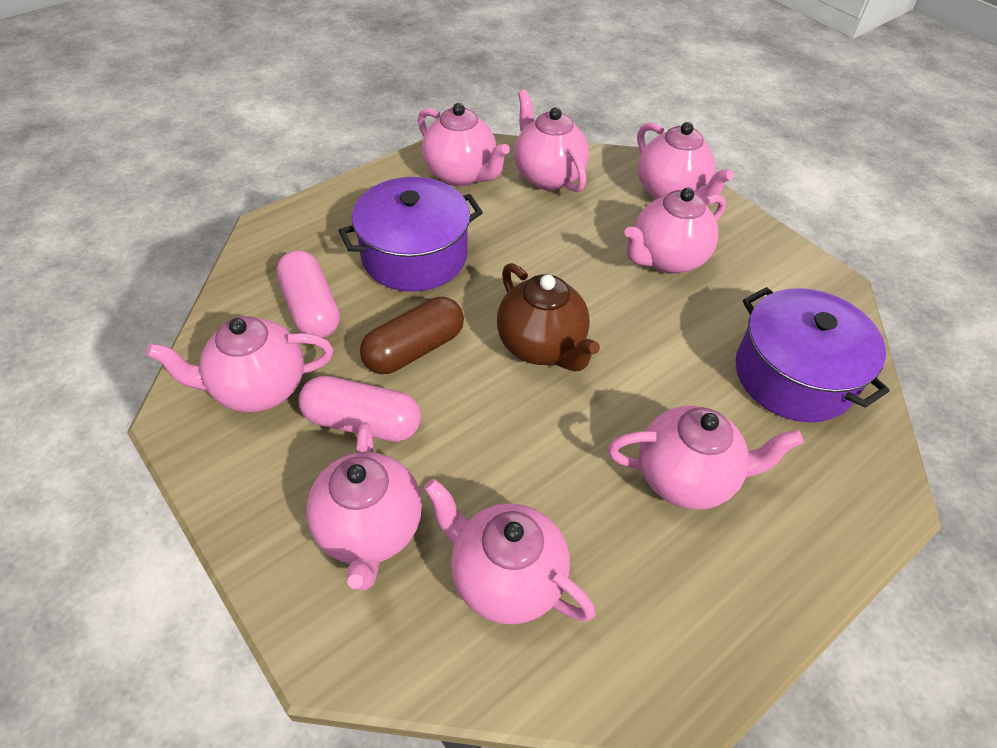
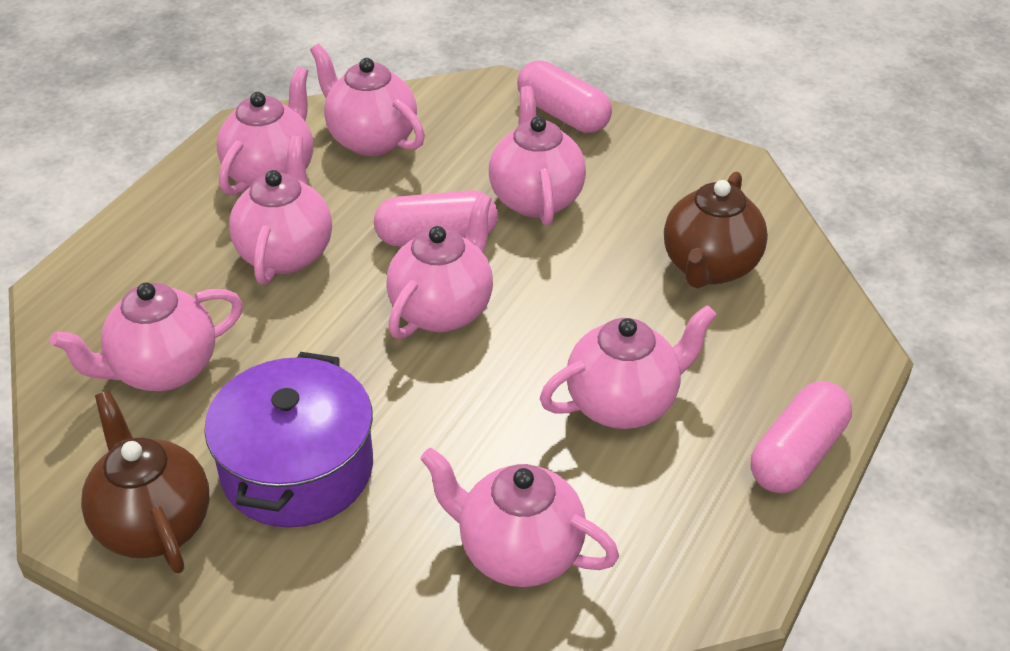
brown capsule: 1 -> 0
brown teapot: 1 -> 2
pink capsule: 2 -> 3
purple pot: 2 -> 1

